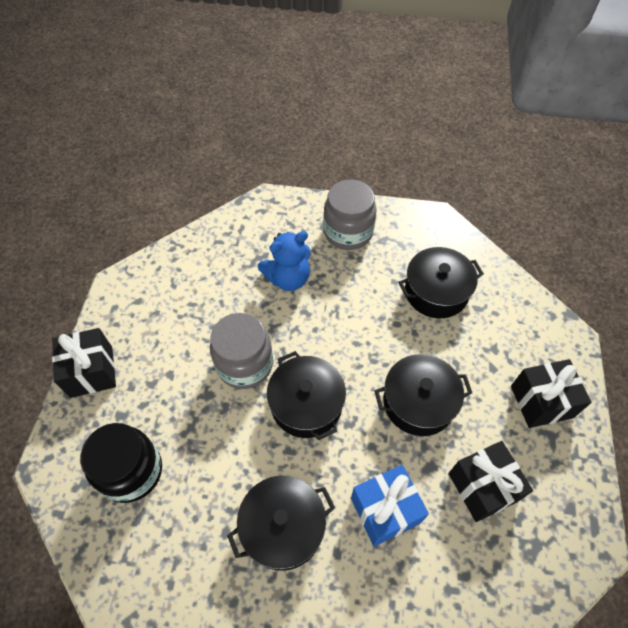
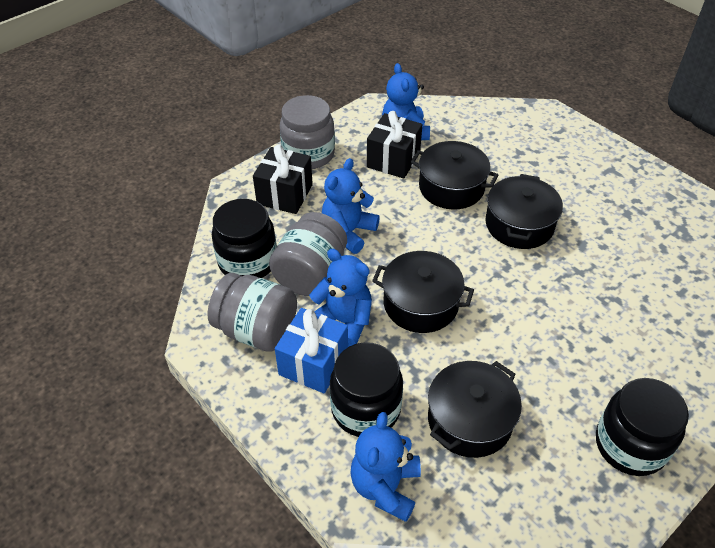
black gift: 3 -> 2
black jar: 1 -> 3
blue teddy bear: 1 -> 4
grey jar: 2 -> 3

